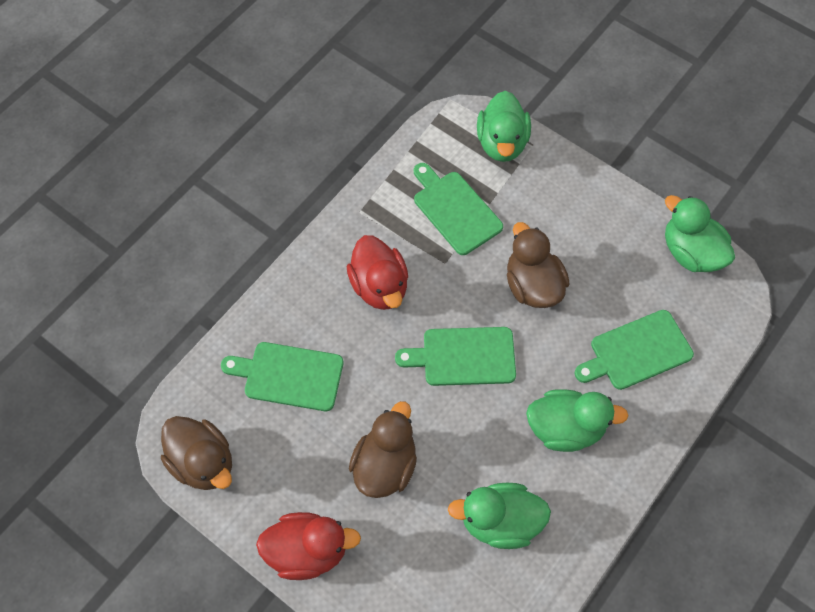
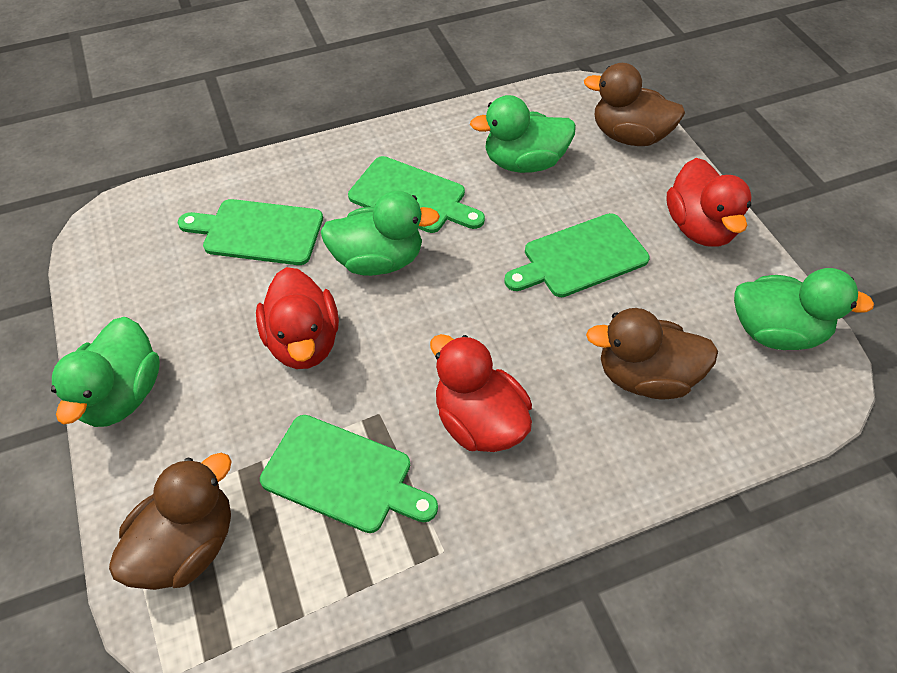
red duck: 2 -> 3

